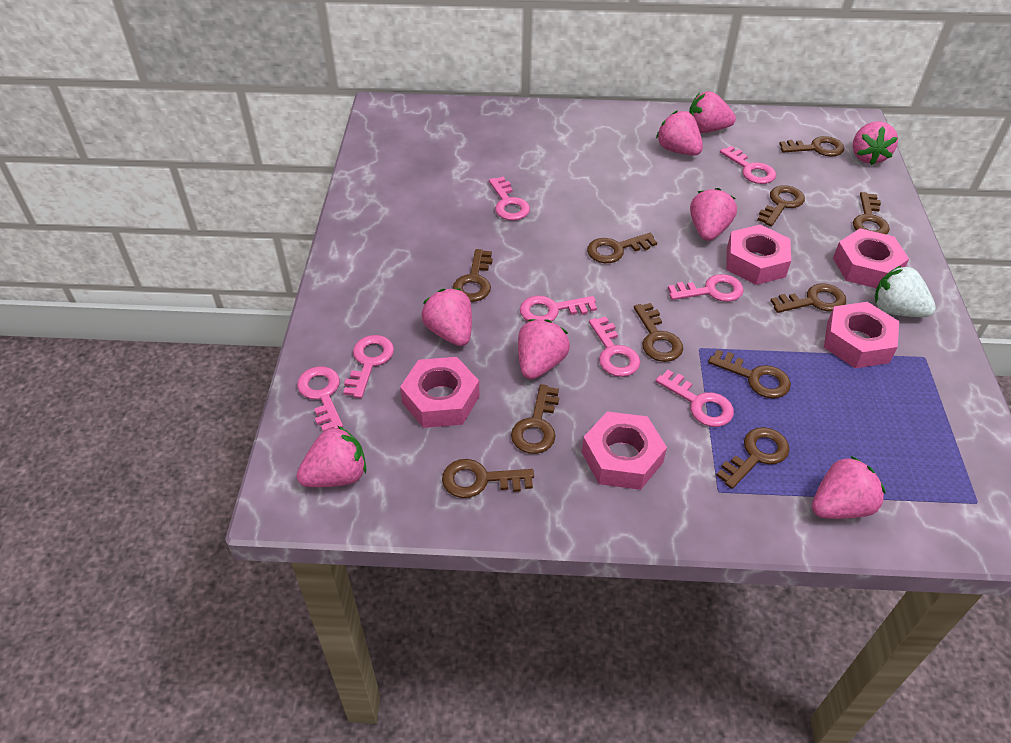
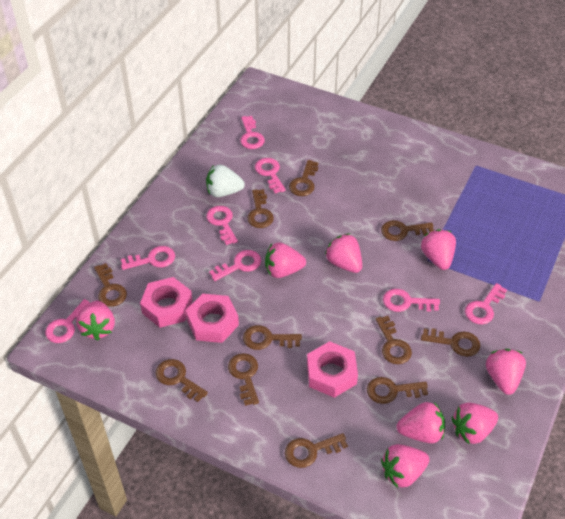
pink nut: 5 -> 3

